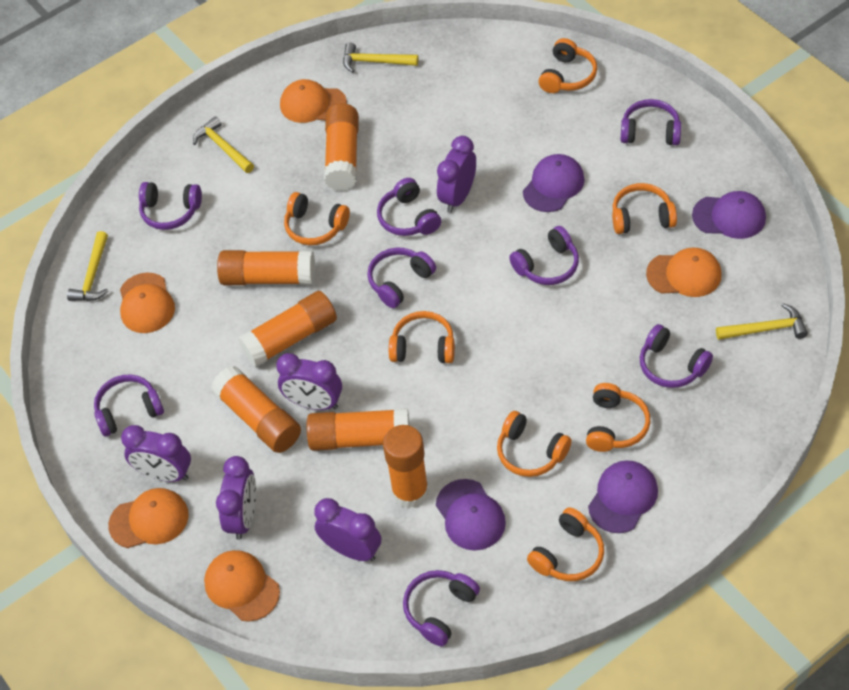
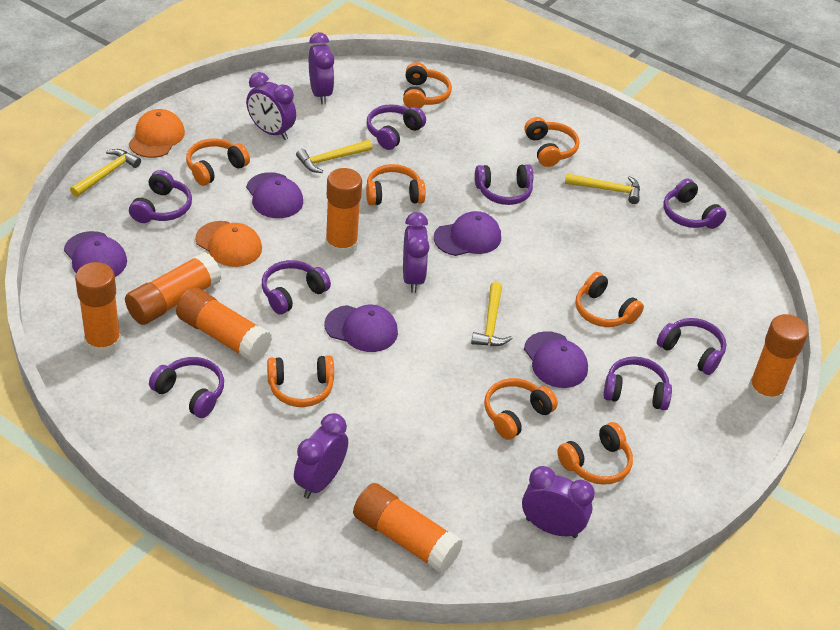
orange cap: 5 -> 2
orange headphones: 7 -> 8
purple cap: 4 -> 5

